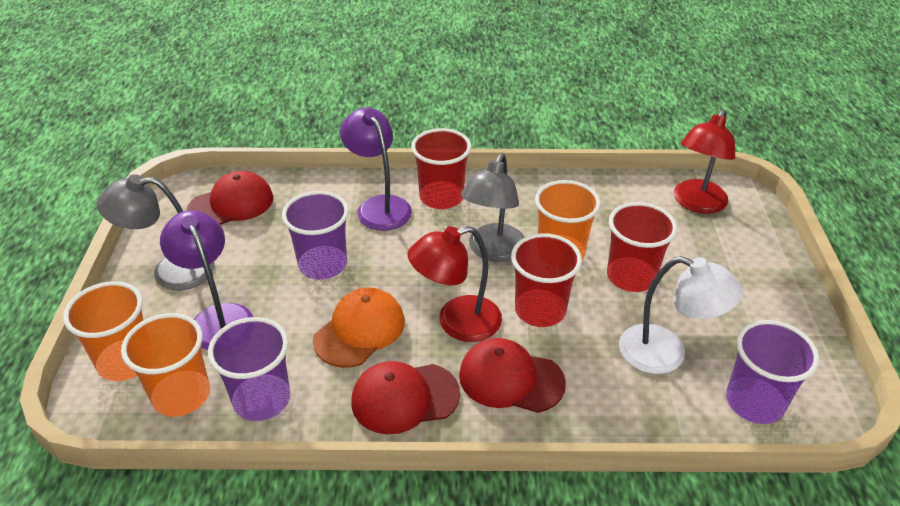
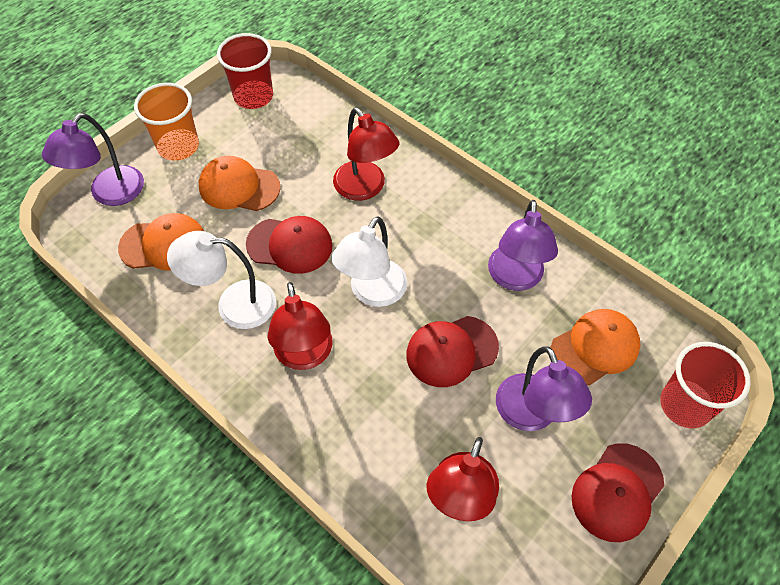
grey lamp: 2 -> 0
orange cap: 1 -> 3
orange cup: 3 -> 1
purple cup: 3 -> 0
purple lamp: 2 -> 3
red cup: 3 -> 2
red lamp: 2 -> 3
white lamp: 1 -> 2

